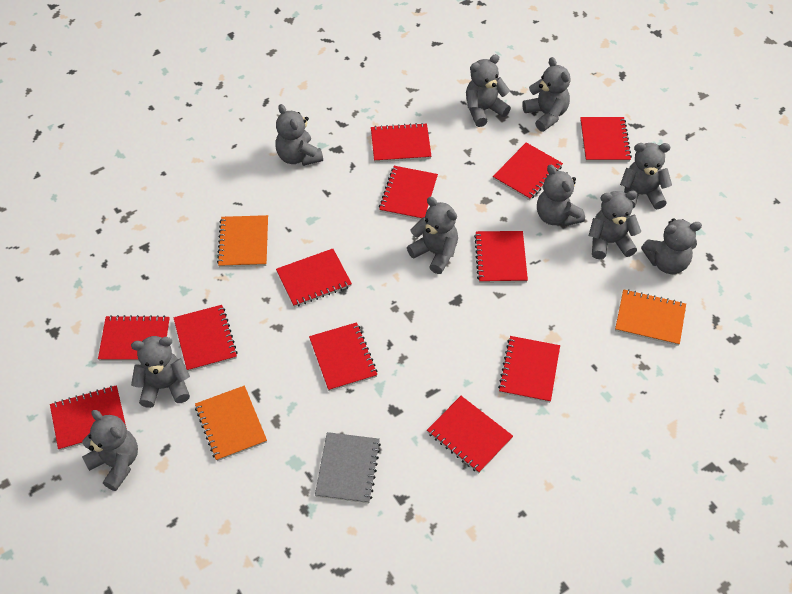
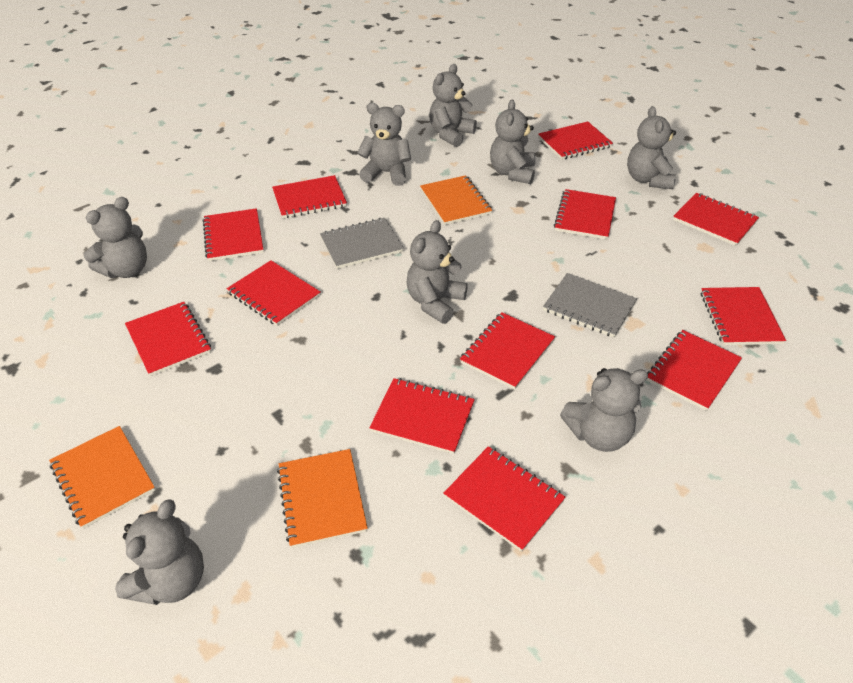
grey notebook: 1 -> 2
grey teddy bear: 10 -> 8

